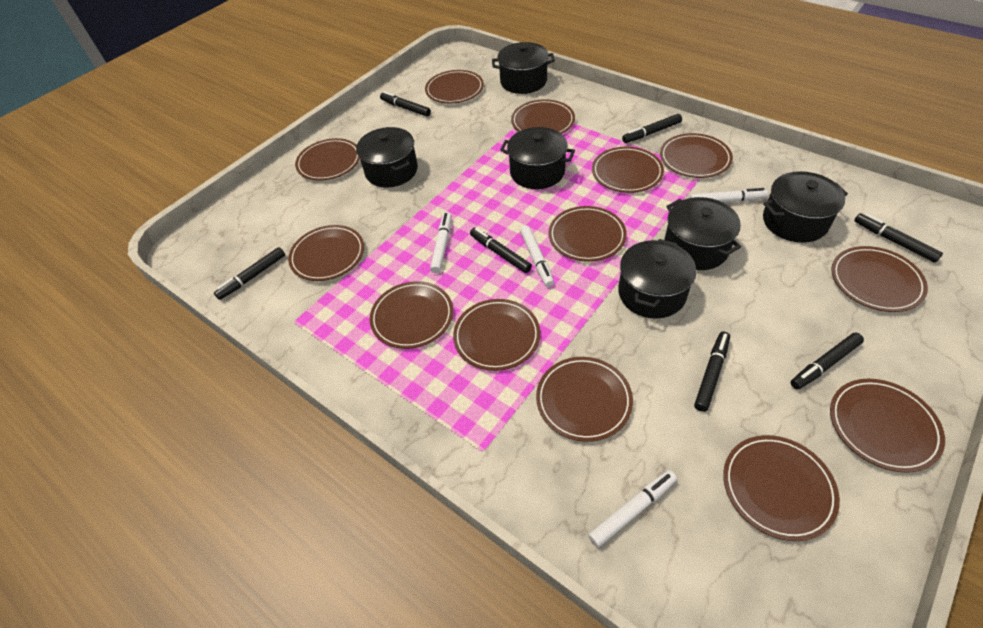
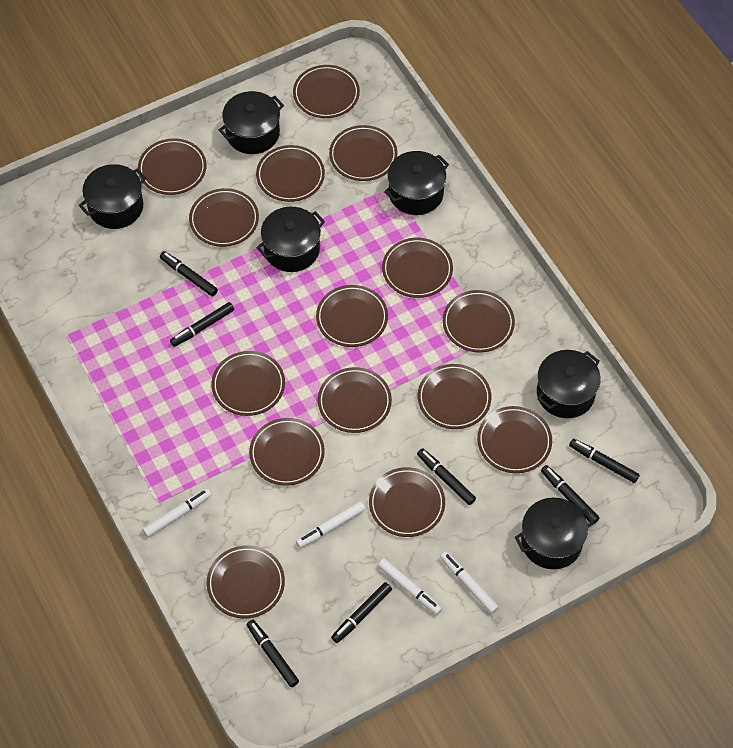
brown plate: 13 -> 15

